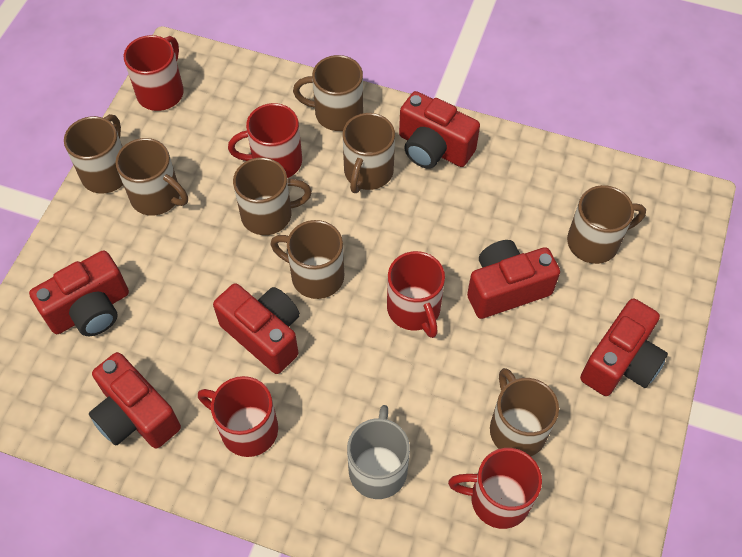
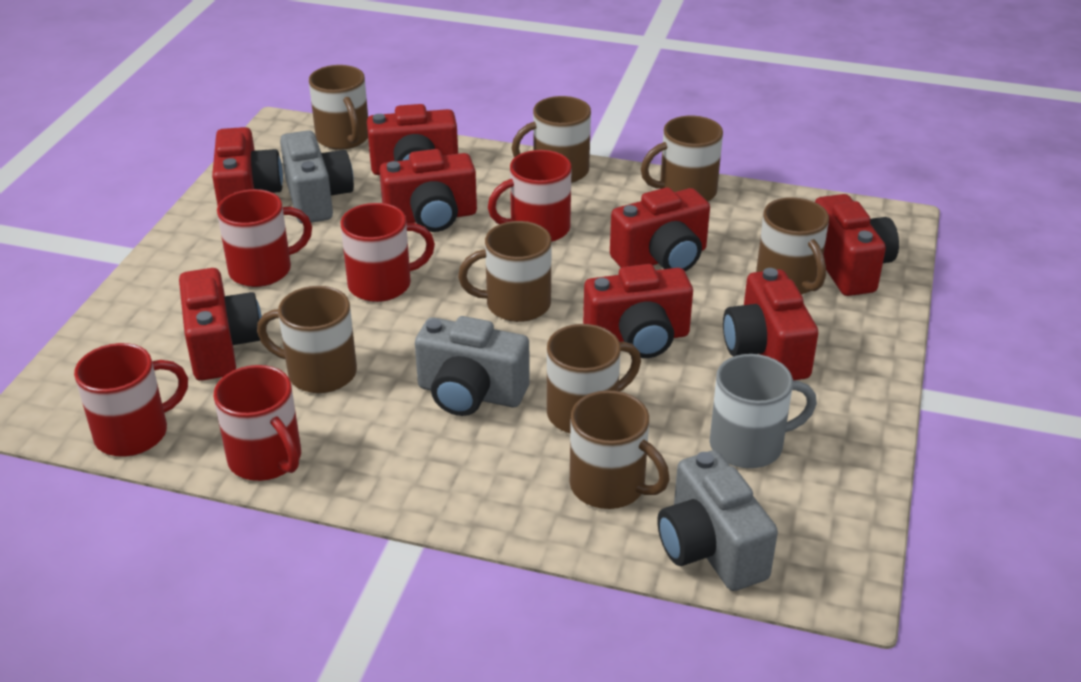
grey camera: 0 -> 3
red camera: 6 -> 8

